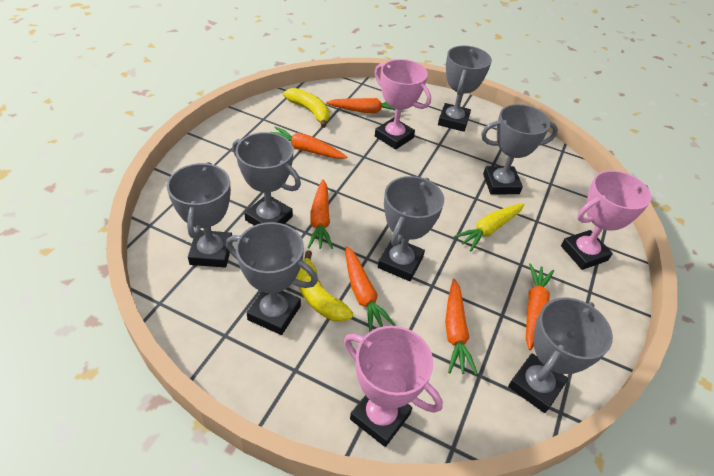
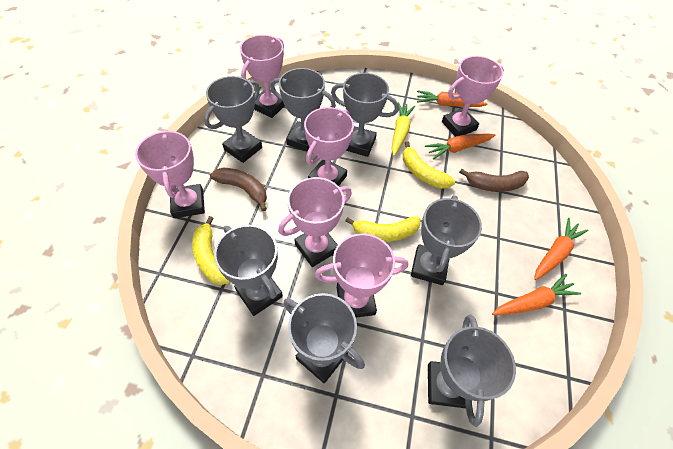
brown banana: 0 -> 2
orange carrot: 6 -> 4
pink trophy: 3 -> 6
yellow banana: 2 -> 3

